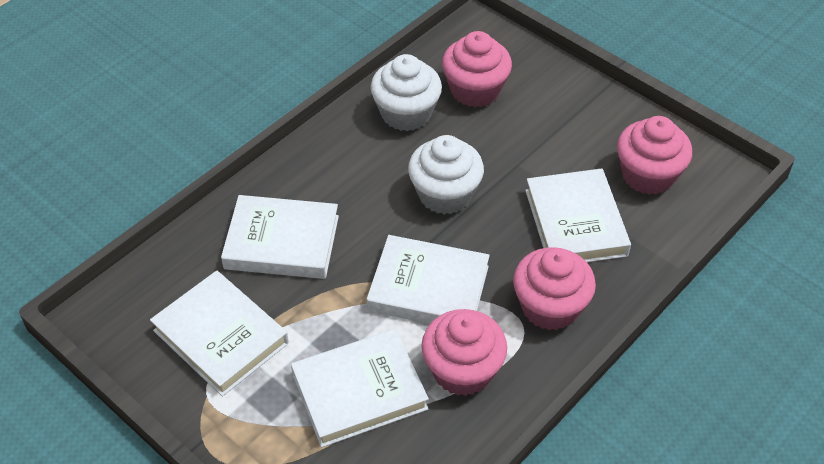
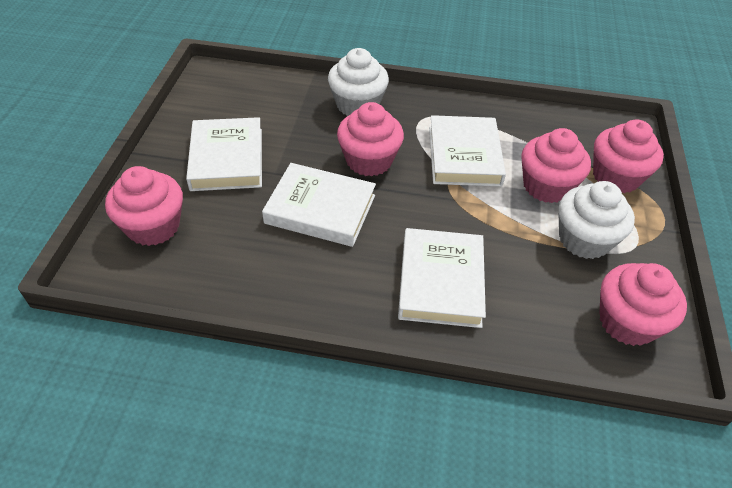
pink cupcake: 4 -> 5
white book: 5 -> 4

